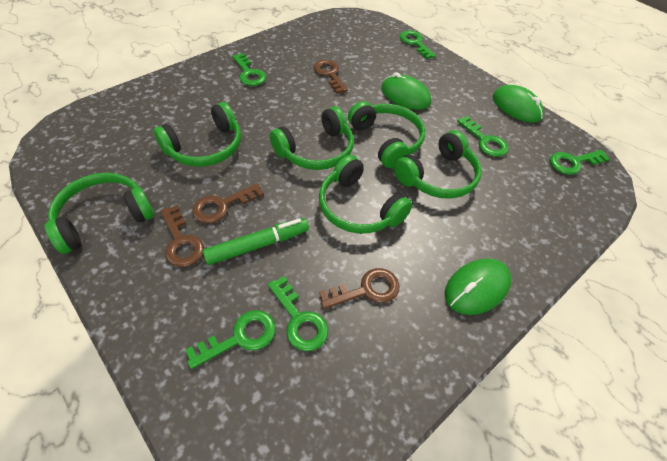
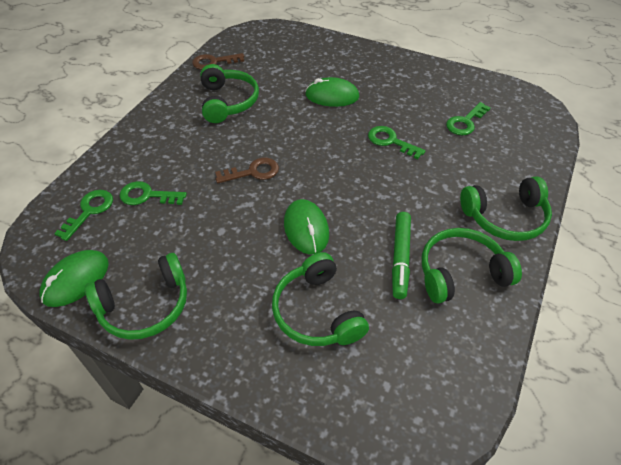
brown key: 4 -> 2
green headphones: 6 -> 5
green key: 6 -> 4

